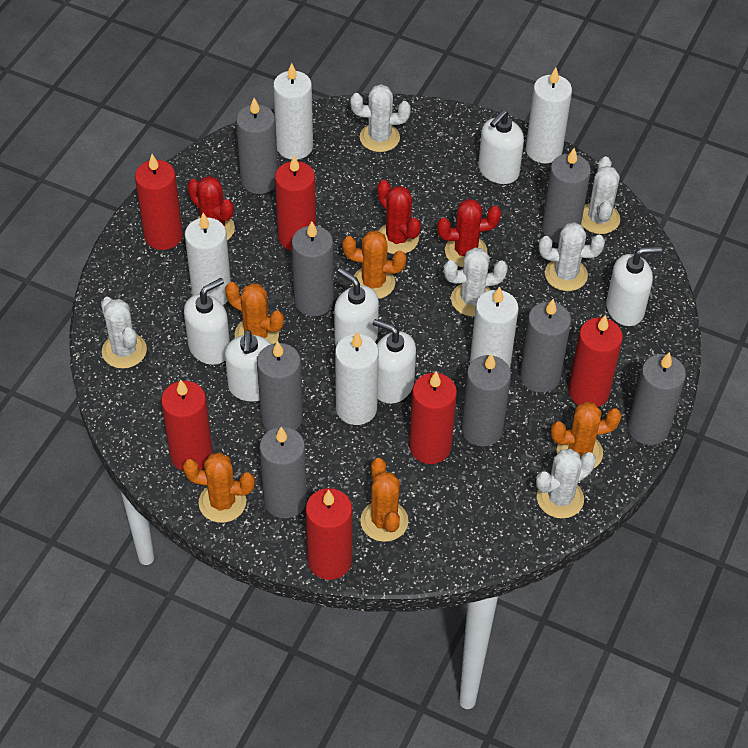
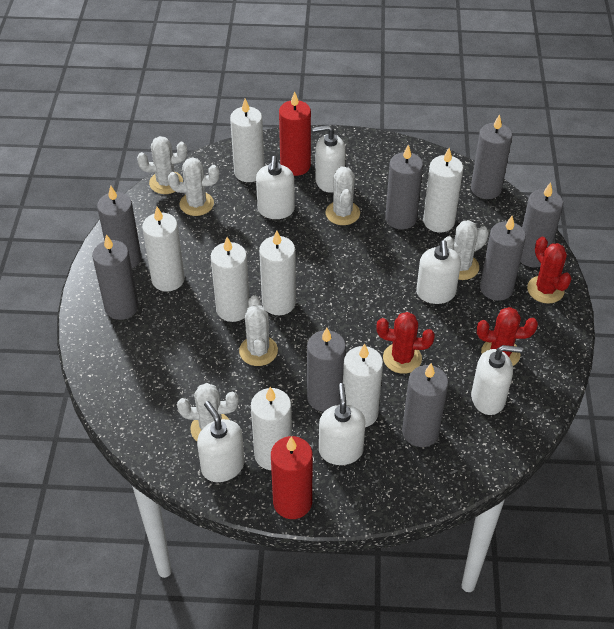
orange cactus: 5 -> 0
red candle: 6 -> 2
white candle: 5 -> 7

